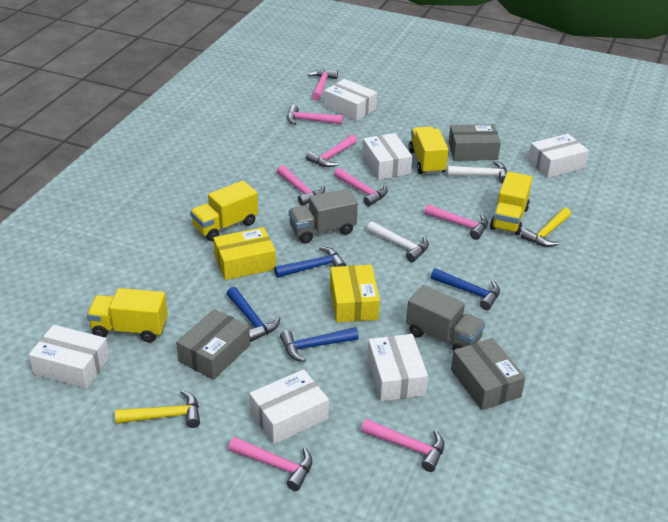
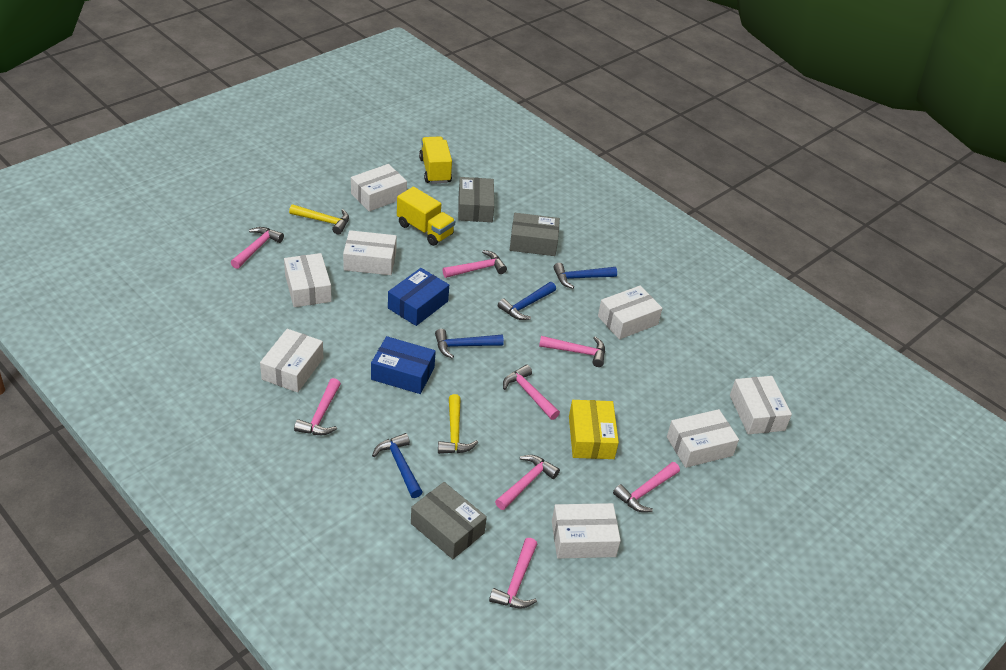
blue box: 0 -> 2
grey truck: 2 -> 0
white box: 6 -> 8
white hammer: 2 -> 0
yellow box: 2 -> 1
yellow truck: 4 -> 2

